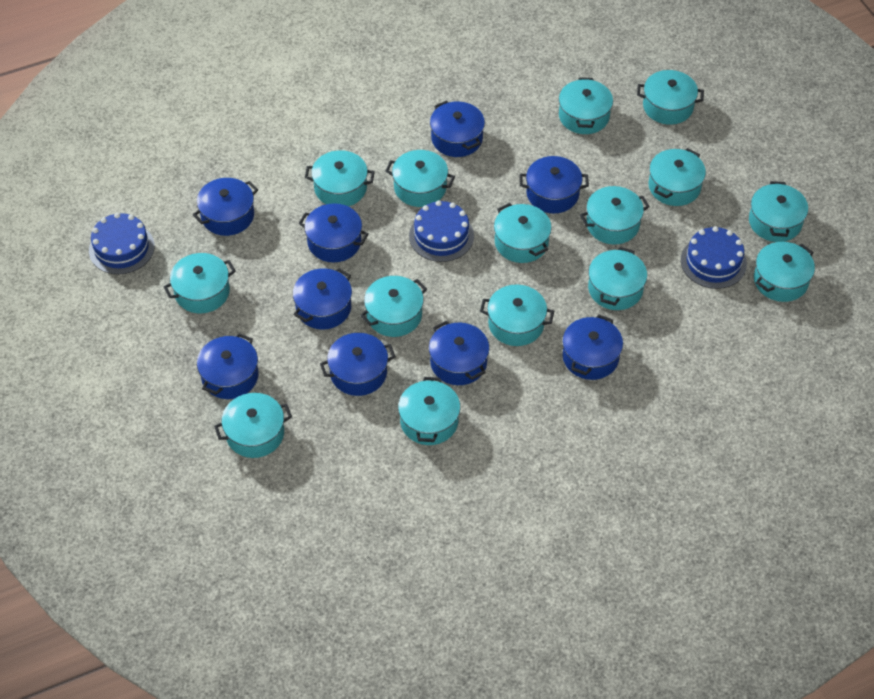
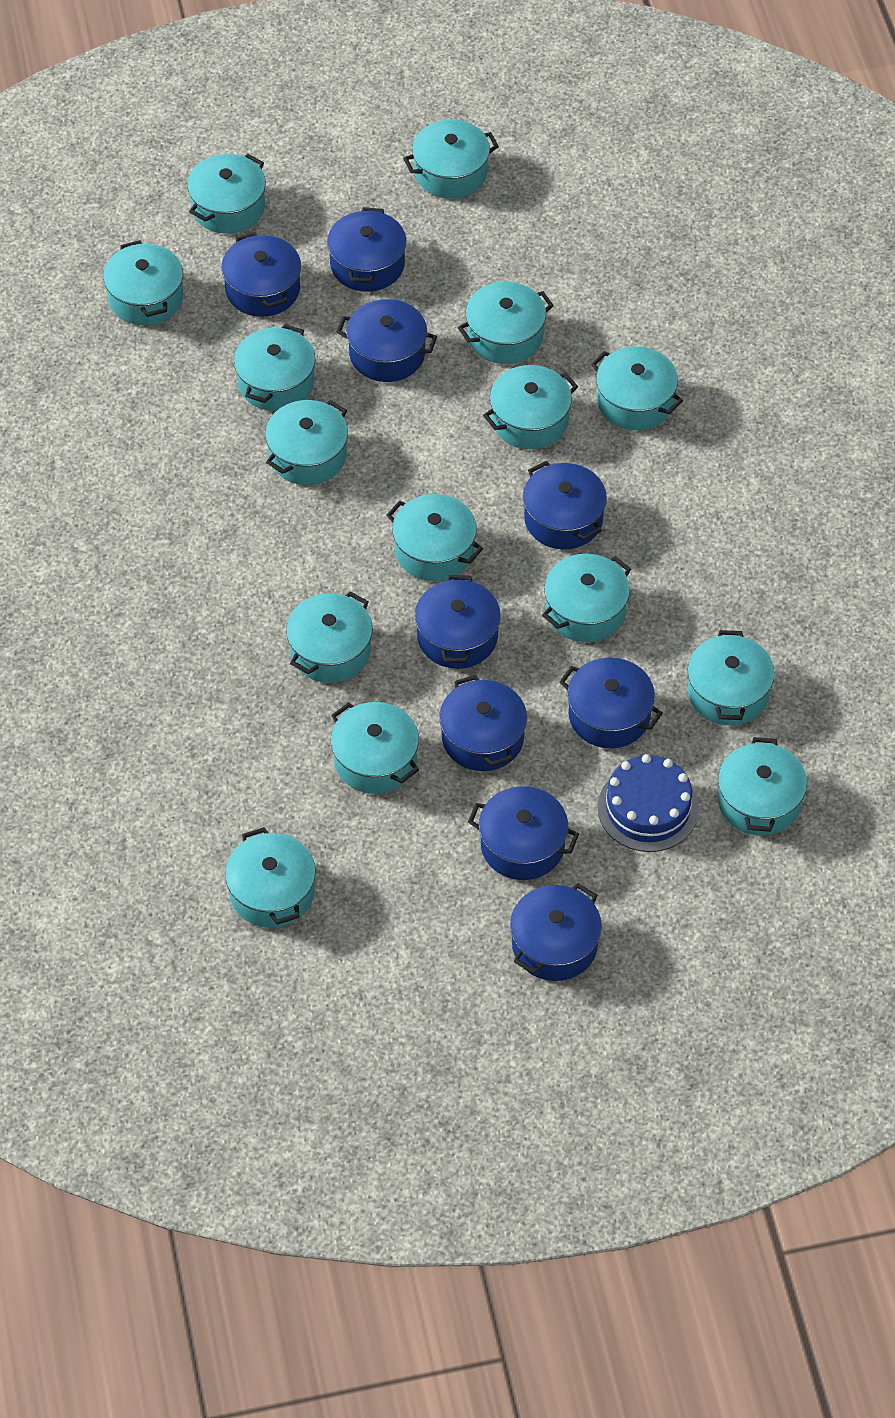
blue cake: 3 -> 1

